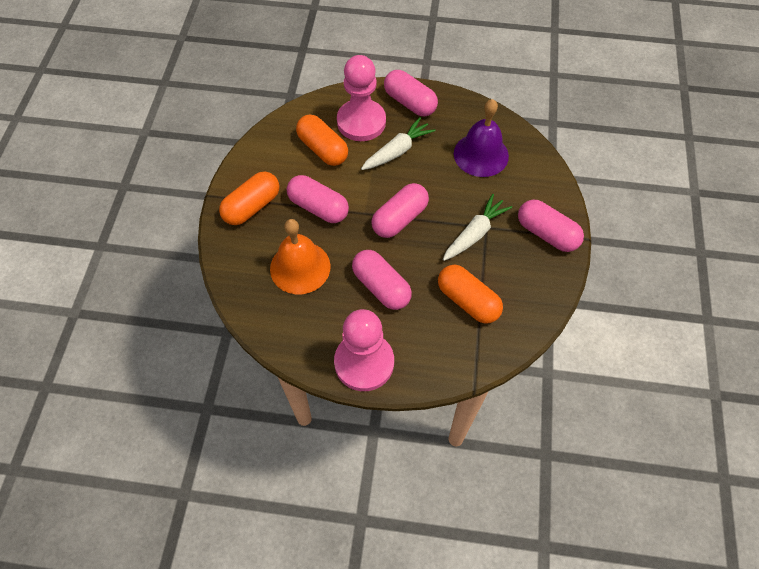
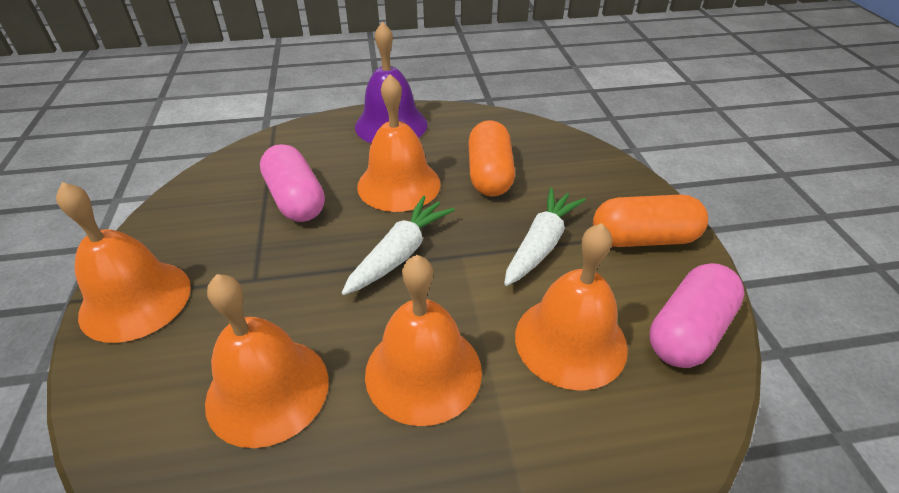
orange bell: 1 -> 5
orange capsule: 3 -> 2
pink capsule: 5 -> 2
pink pawn: 2 -> 0

